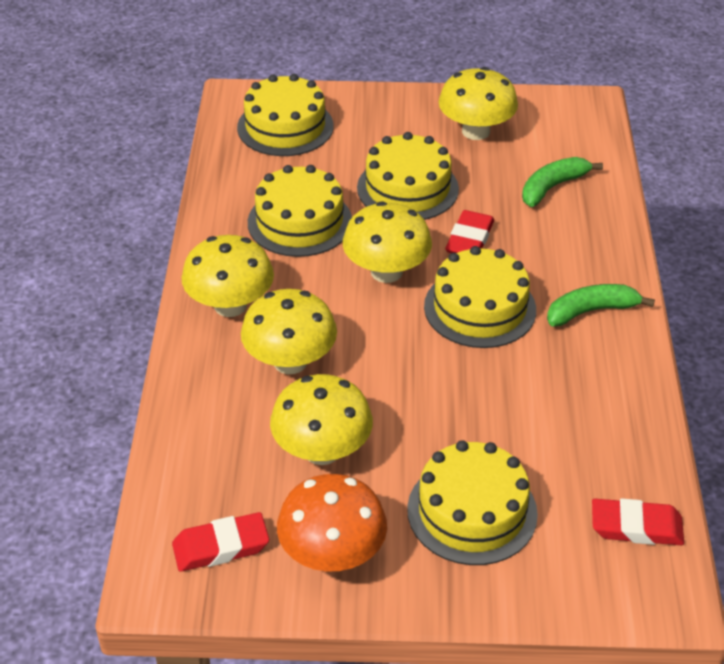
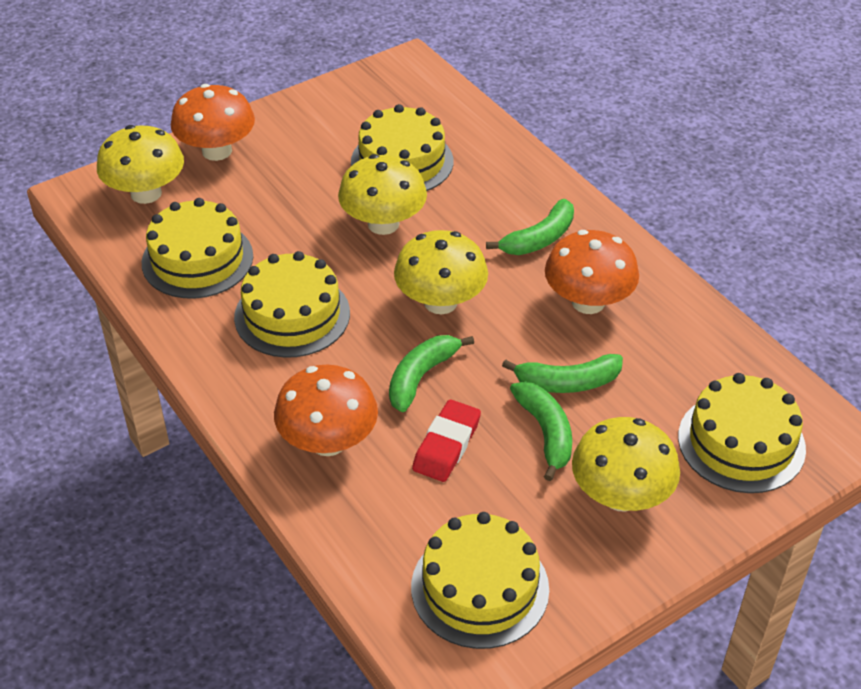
green banana: 2 -> 4
orange mushroom: 1 -> 3
red eraser: 3 -> 1
yellow mushroom: 5 -> 4

